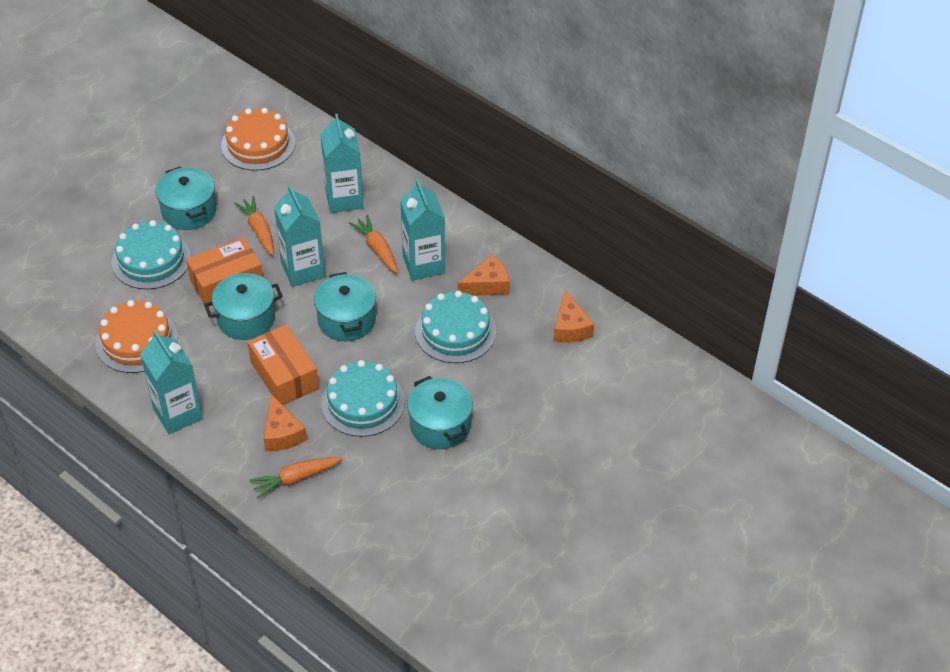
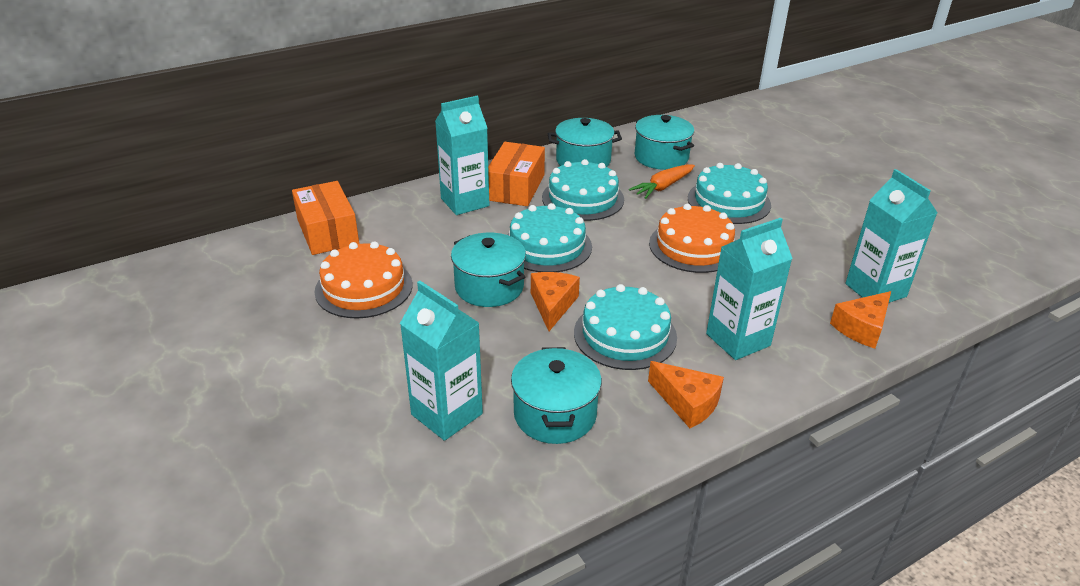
orange carrot: 3 -> 1
turquoise cake: 3 -> 4

